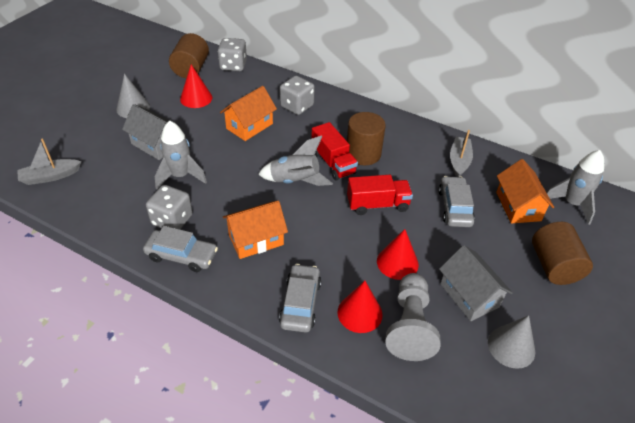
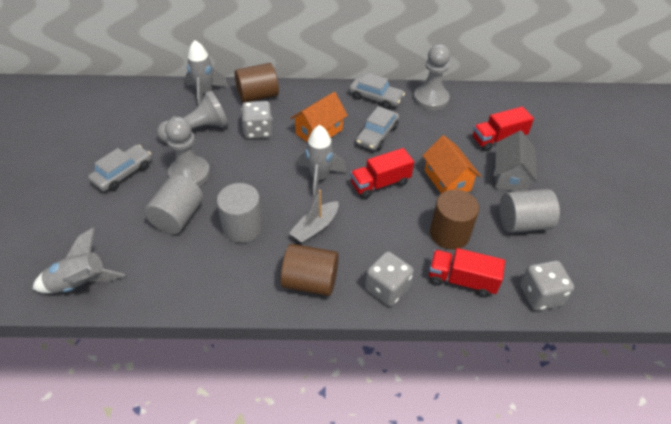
grey boat: 2 -> 1
grey cone: 2 -> 0
grey cylinder: 0 -> 3
grey house: 2 -> 1
grey pawn: 1 -> 3
orange house: 3 -> 2
red cone: 3 -> 0
red truck: 2 -> 3

